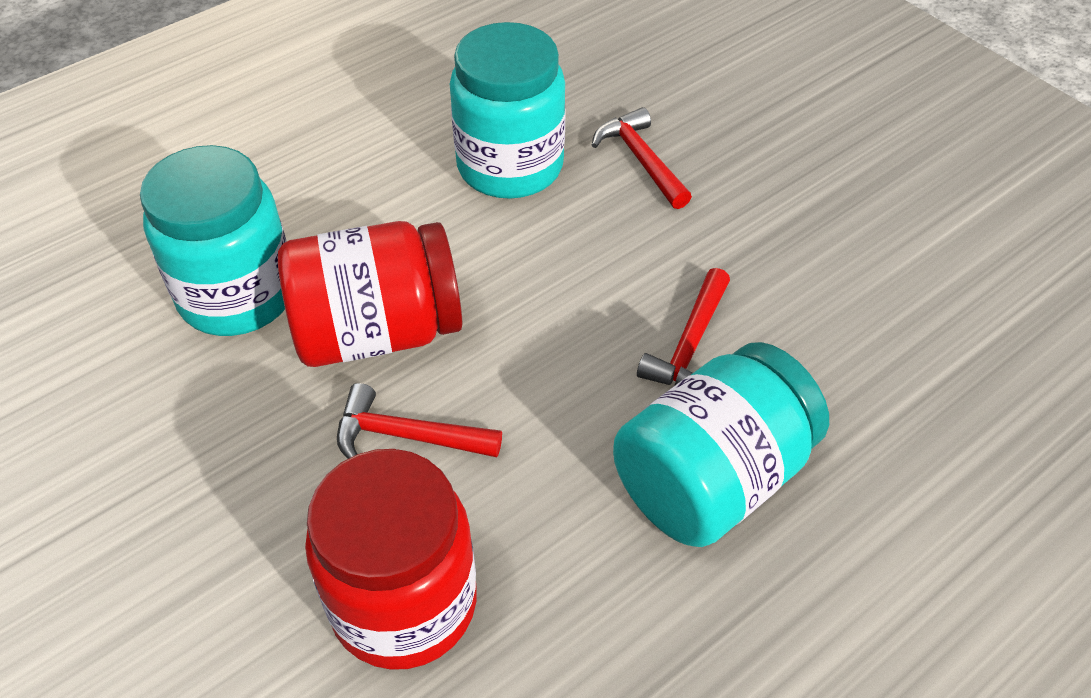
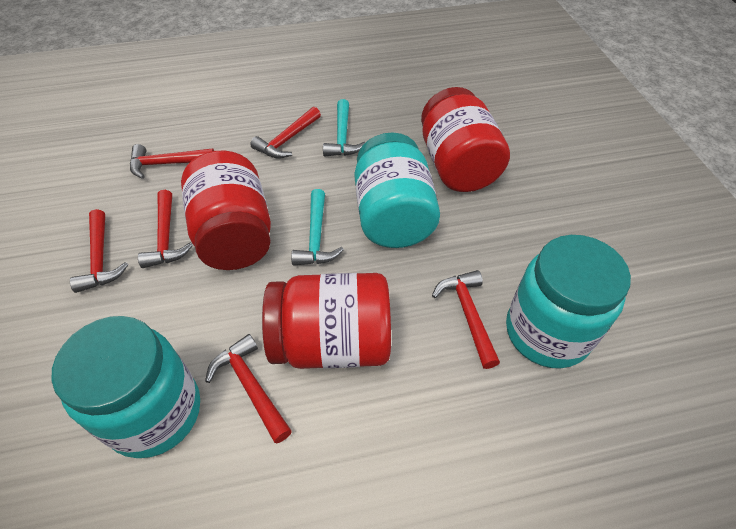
red hammer: 3 -> 6
red jar: 2 -> 3
turquoise hammer: 0 -> 2

